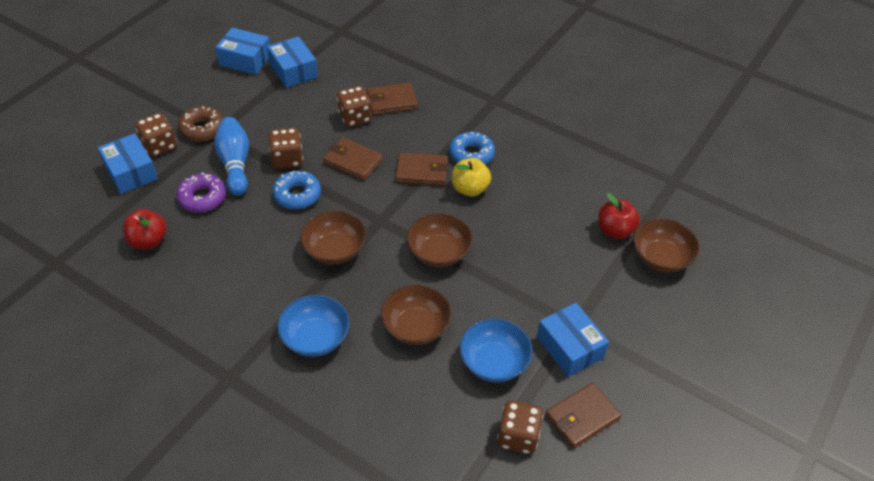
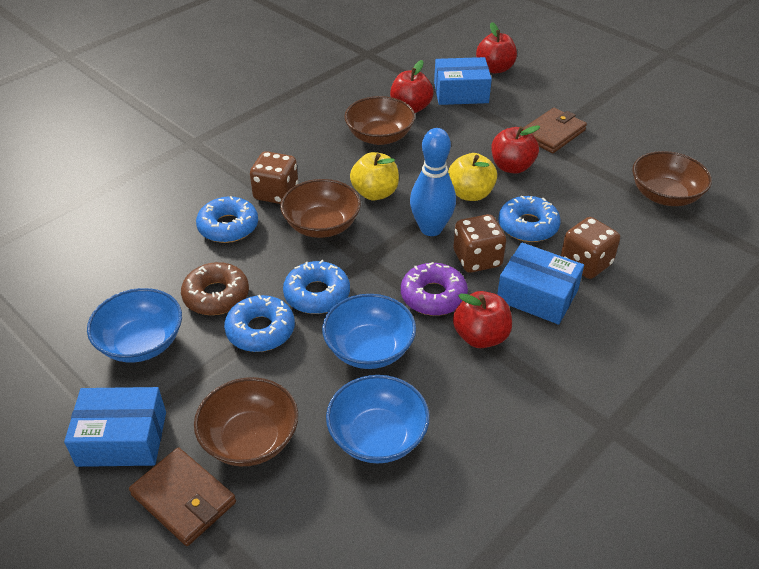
blue bowl: 2 -> 3
blue box: 4 -> 3
blue donut: 2 -> 4
brown dice: 4 -> 3
brown wallet: 4 -> 2
red apple: 2 -> 4
yellow apple: 1 -> 2

